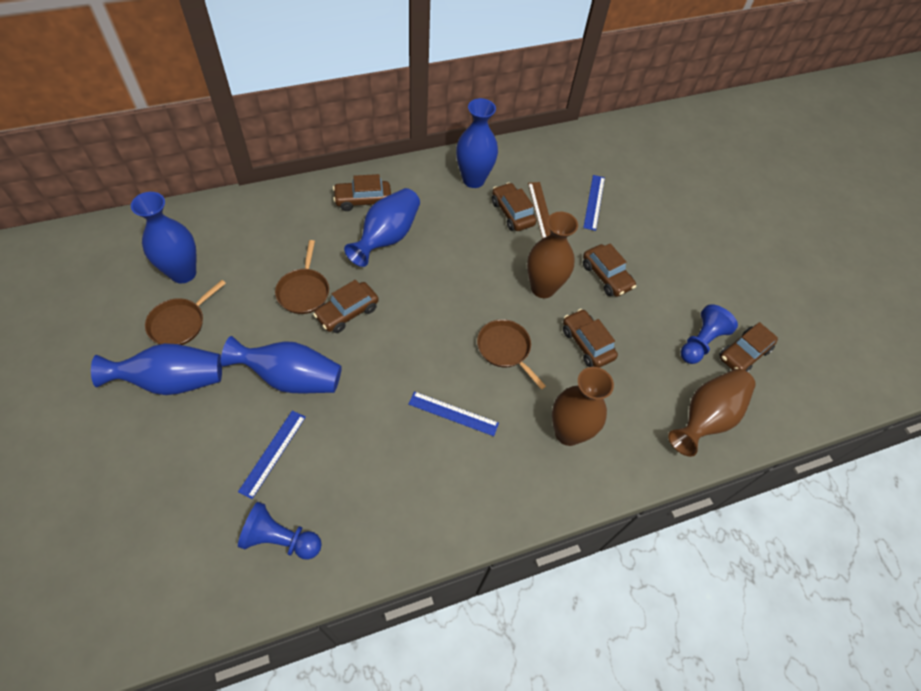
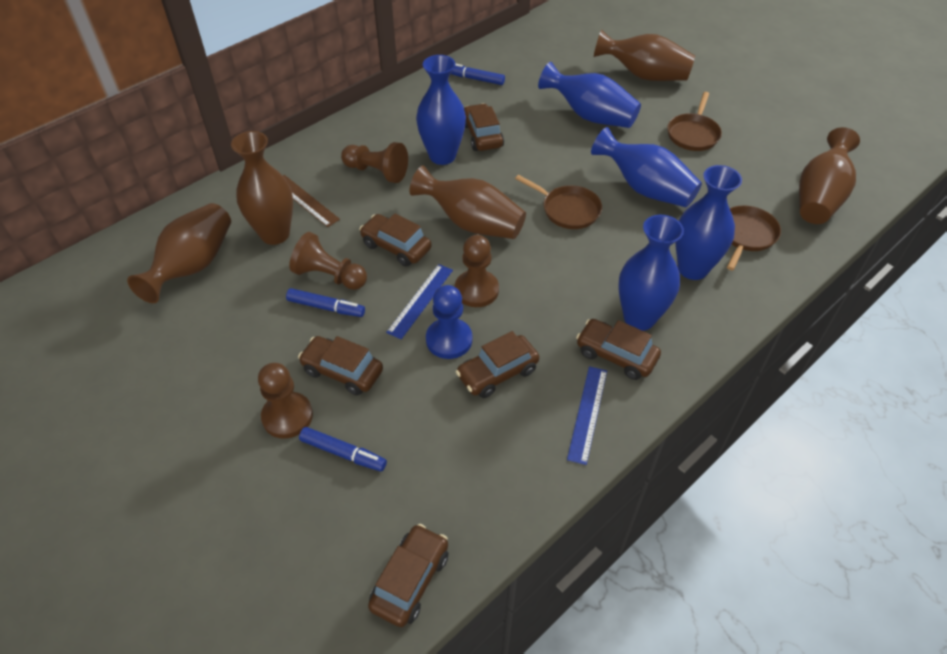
blue marker: 0 -> 3
blue pawn: 2 -> 1
blue ruler: 3 -> 2
brown pawn: 0 -> 4
brown vase: 3 -> 5

